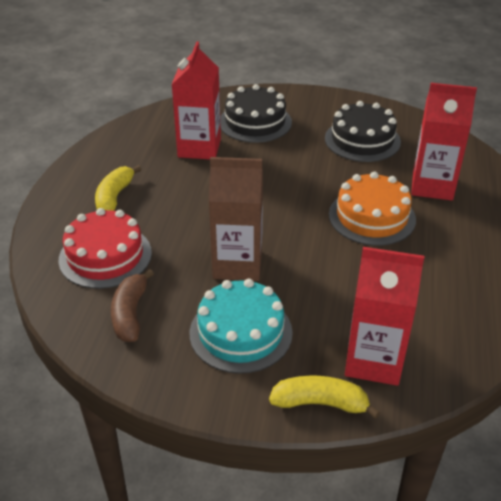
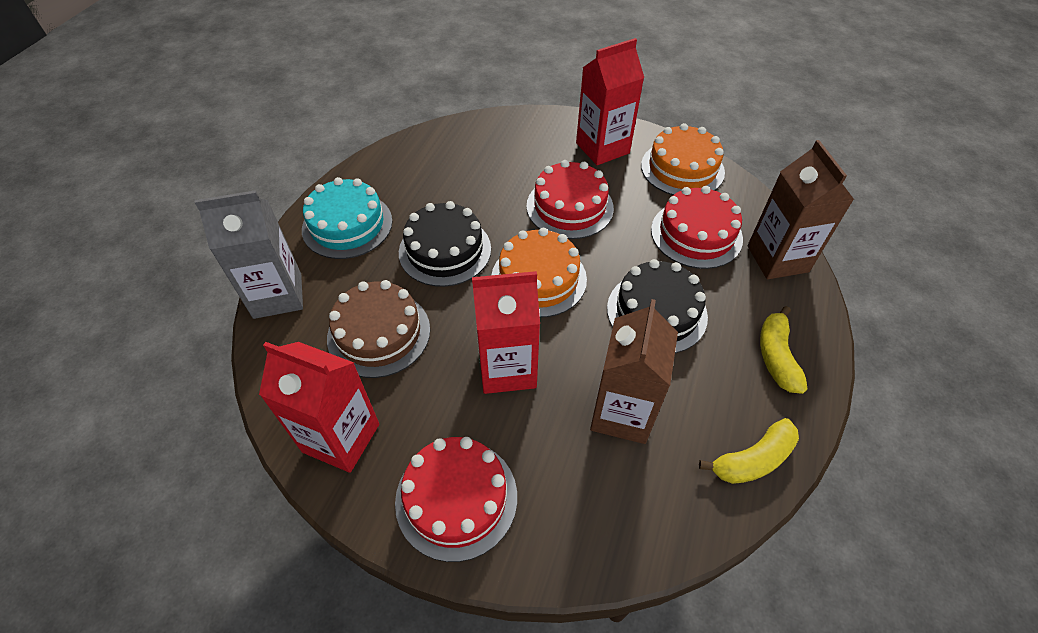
brown banana: 1 -> 0
brown cake: 0 -> 1
brown carton: 1 -> 2
grey carton: 0 -> 1
orange cake: 1 -> 2
red cake: 1 -> 3

